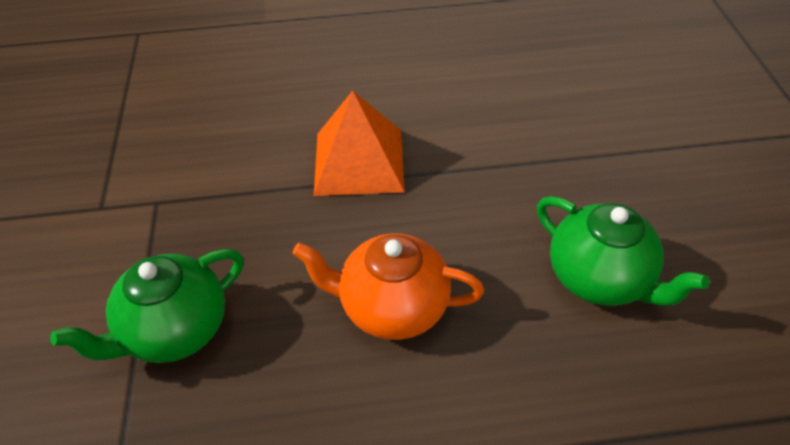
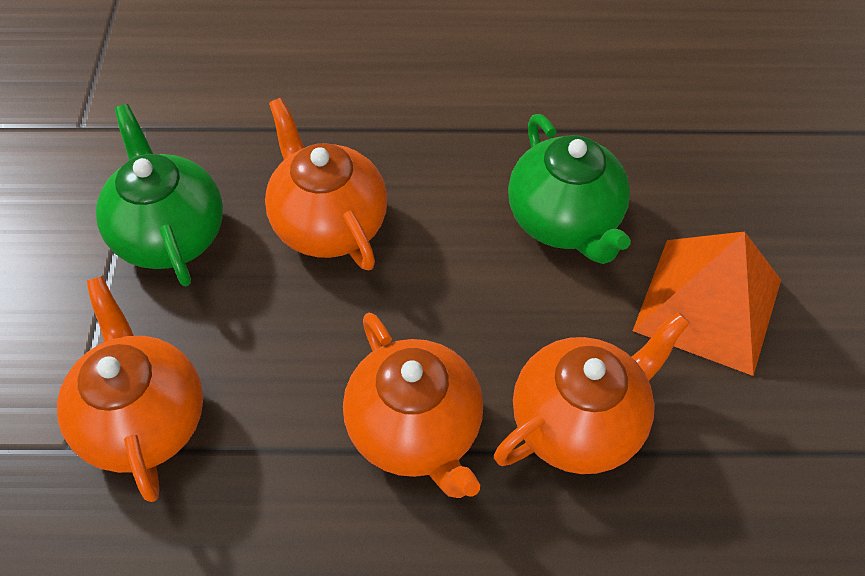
orange teapot: 1 -> 4

